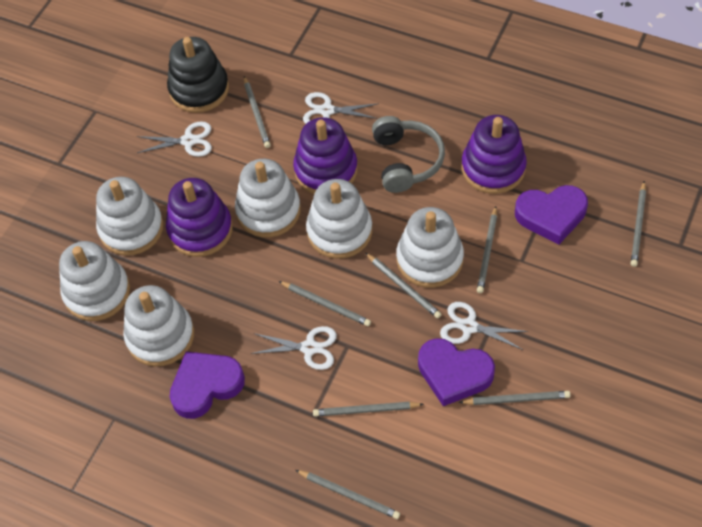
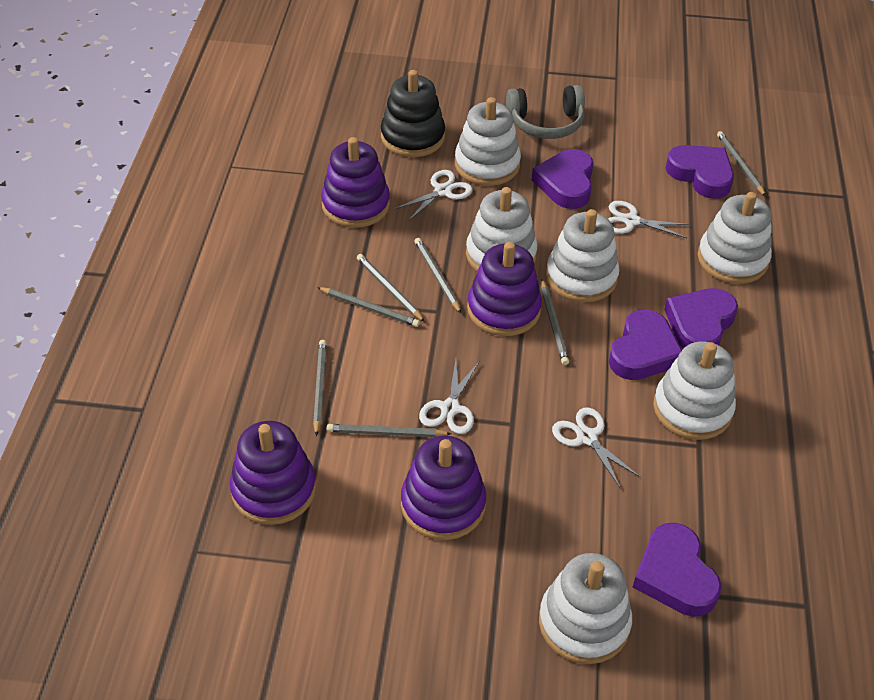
grey pencil: 8 -> 7
purple heart: 3 -> 5
purple stacking toy: 3 -> 4

